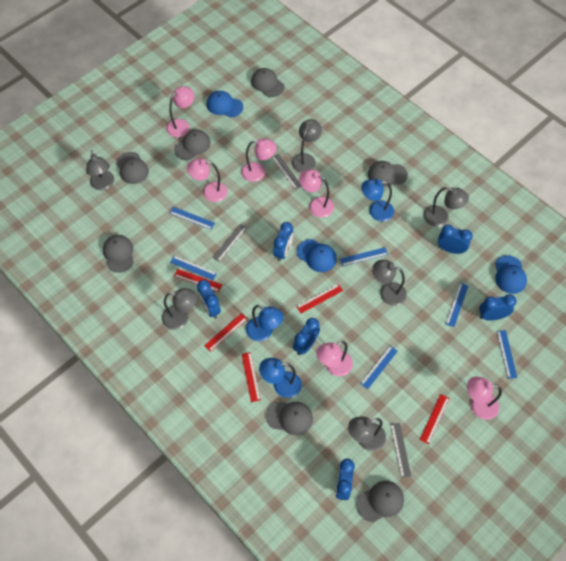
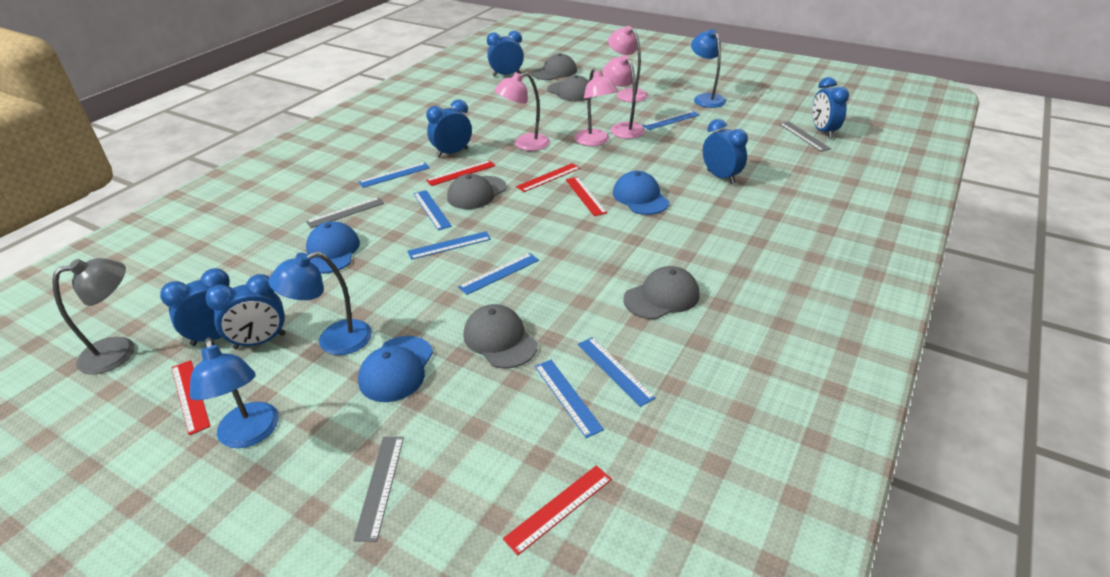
blue ruler: 6 -> 7
grey cap: 7 -> 5
grey lamp: 6 -> 1
pink lamp: 6 -> 4

